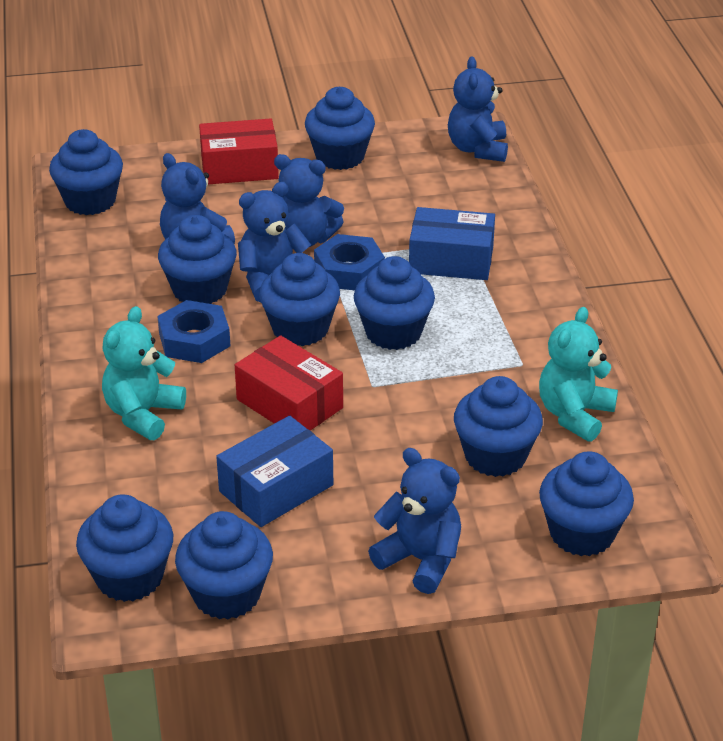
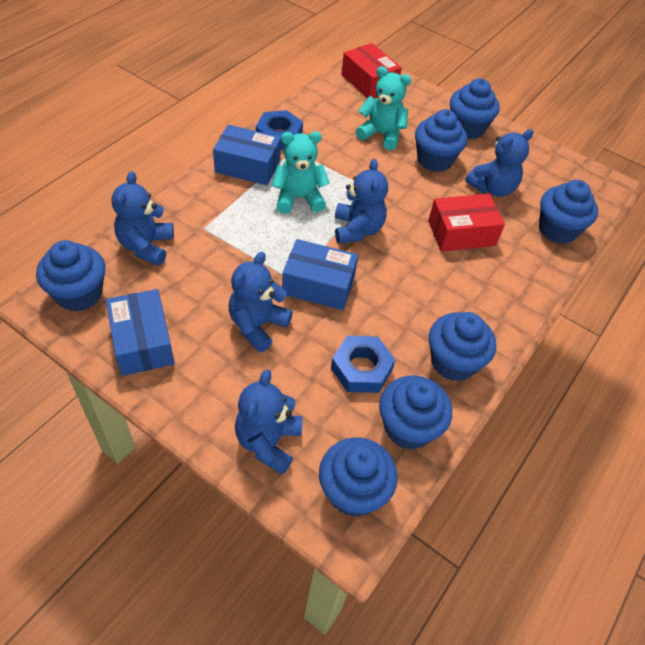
blue box: 2 -> 3
blue cupcake: 9 -> 7

